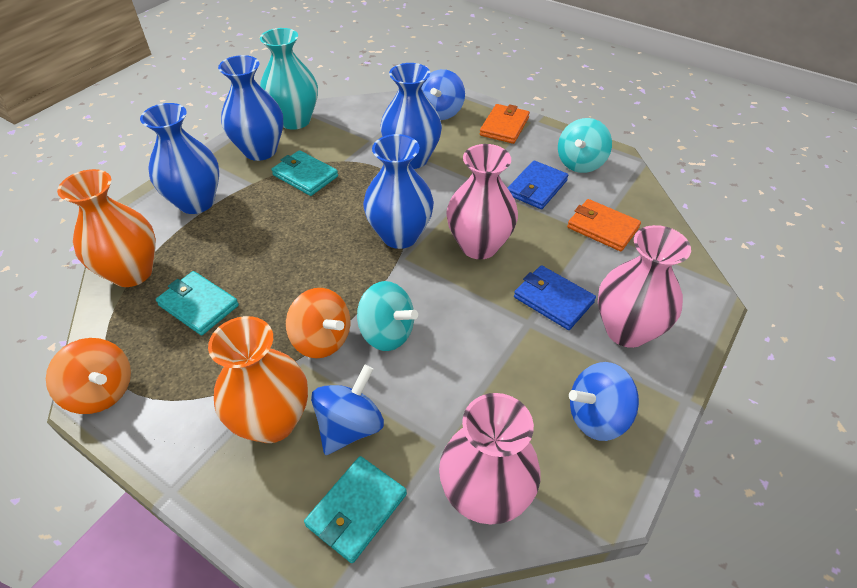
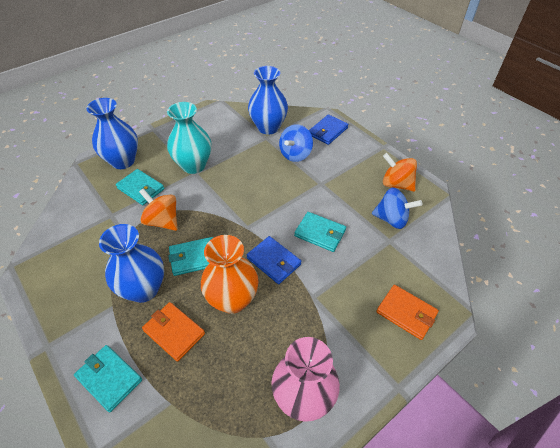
blue spinning top: 3 -> 2
blue vase: 4 -> 3
orange vase: 2 -> 1
pink vase: 3 -> 1
turquoise spinning top: 2 -> 0
turquoise wallet: 3 -> 4

